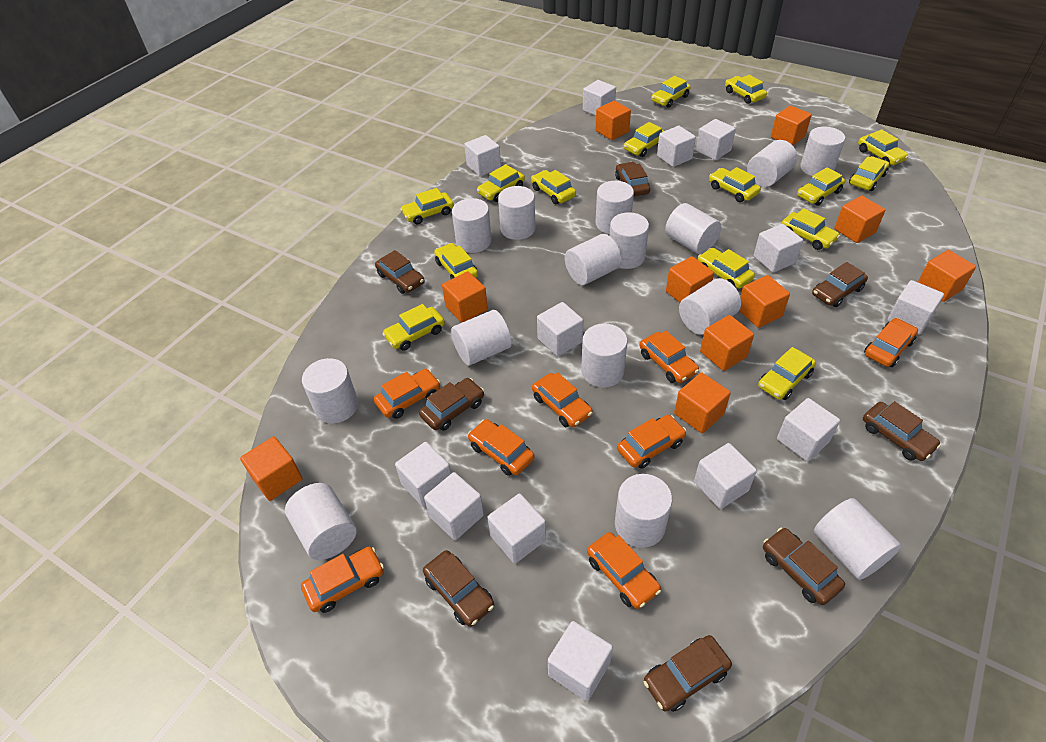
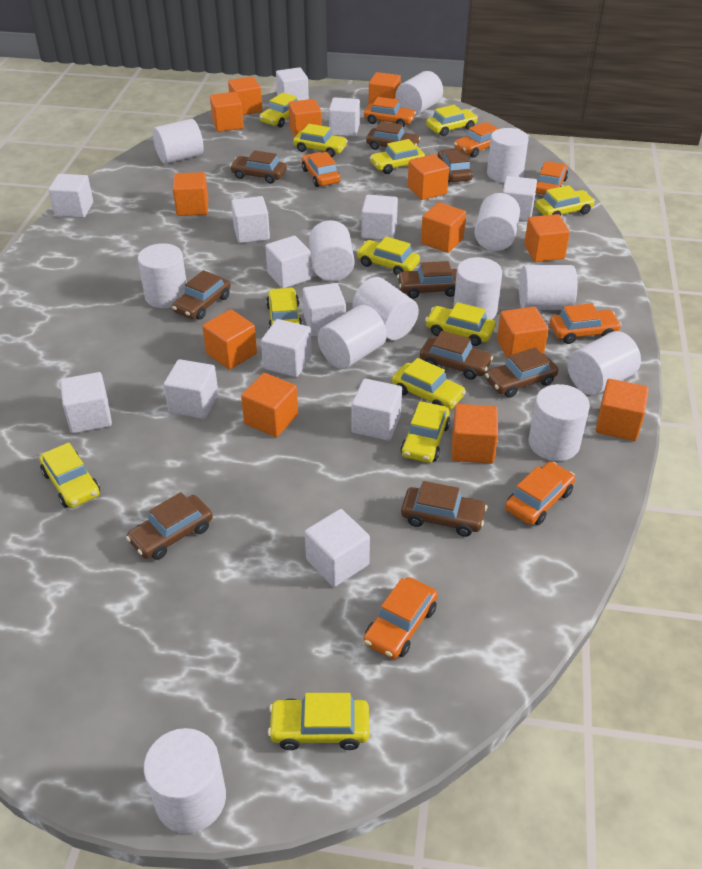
brown car: 8 -> 9
orange car: 8 -> 7
orange cube: 10 -> 13
white cylinder: 15 -> 13
yellow car: 15 -> 12

